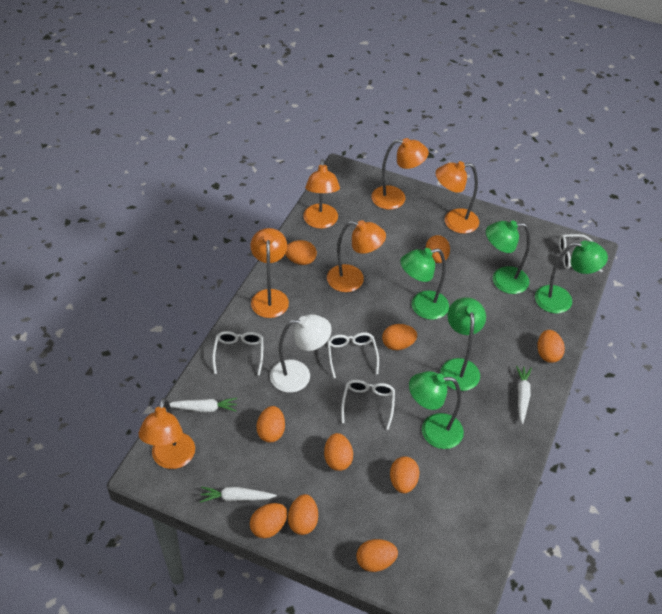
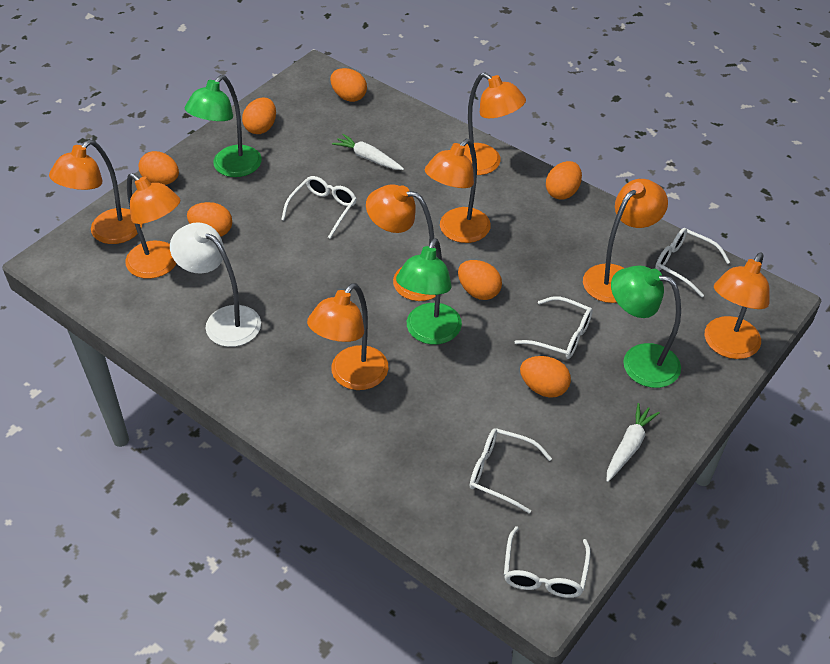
green lamp: 5 -> 3
orange egg: 10 -> 7
orange lamp: 6 -> 8
white carrot: 3 -> 2
white glasses: 4 -> 5

